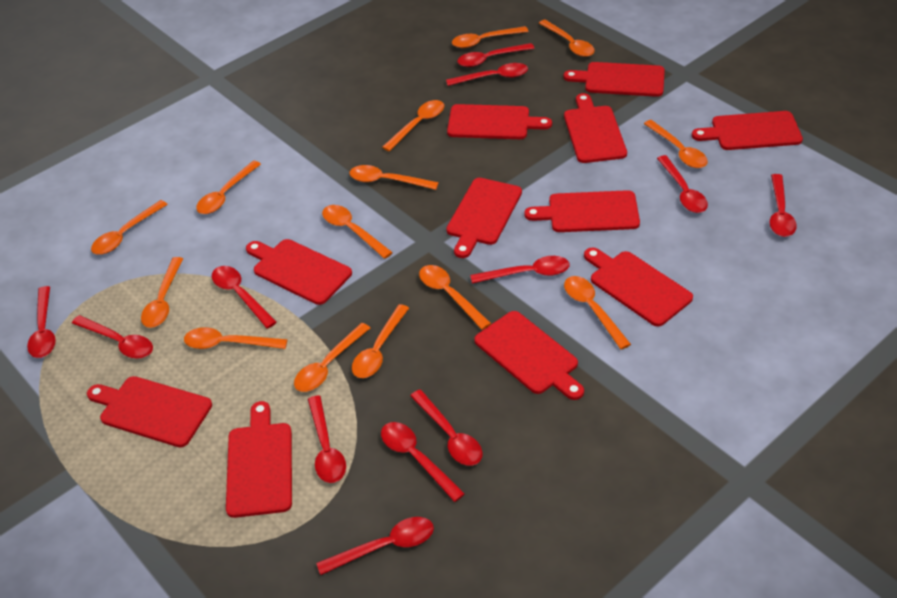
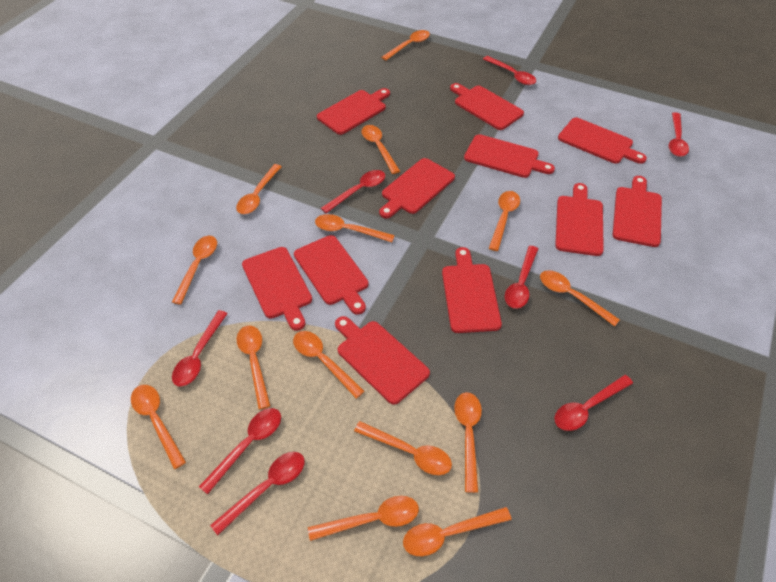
red spoon: 12 -> 8

